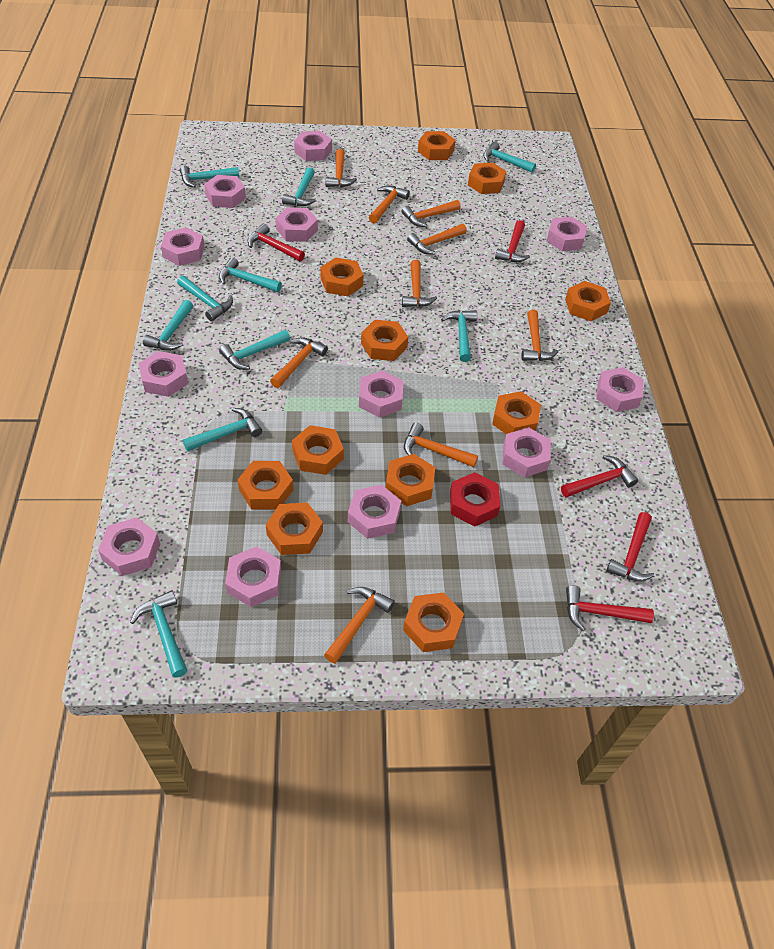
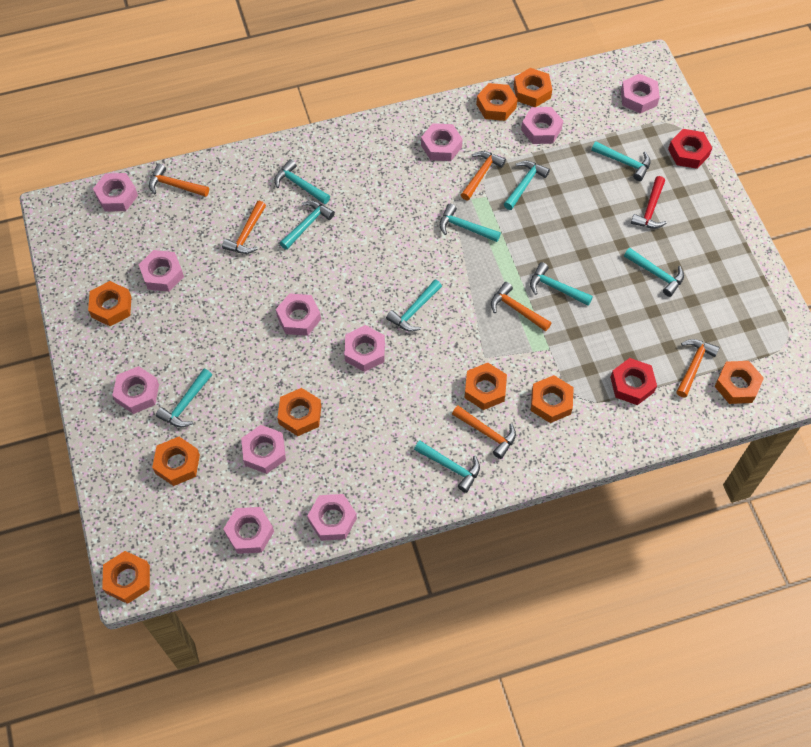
orange hammer: 9 -> 6
orange nut: 11 -> 9
pink nut: 12 -> 11
red hammer: 5 -> 1
red nut: 1 -> 2

